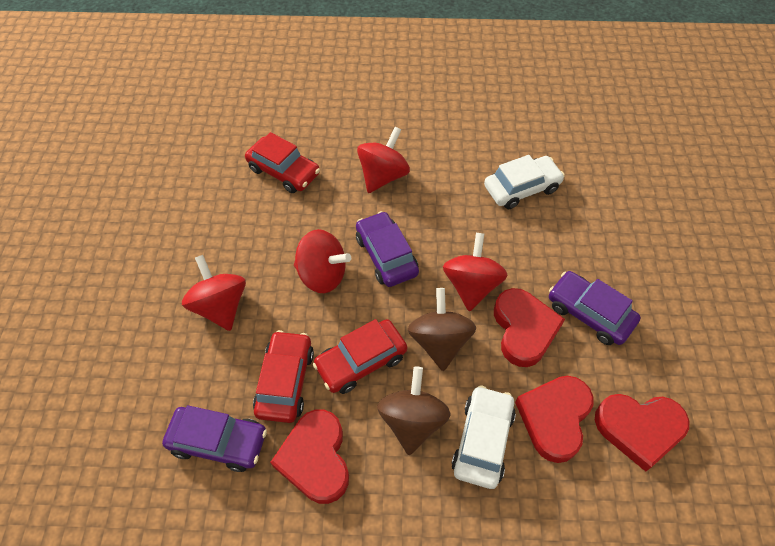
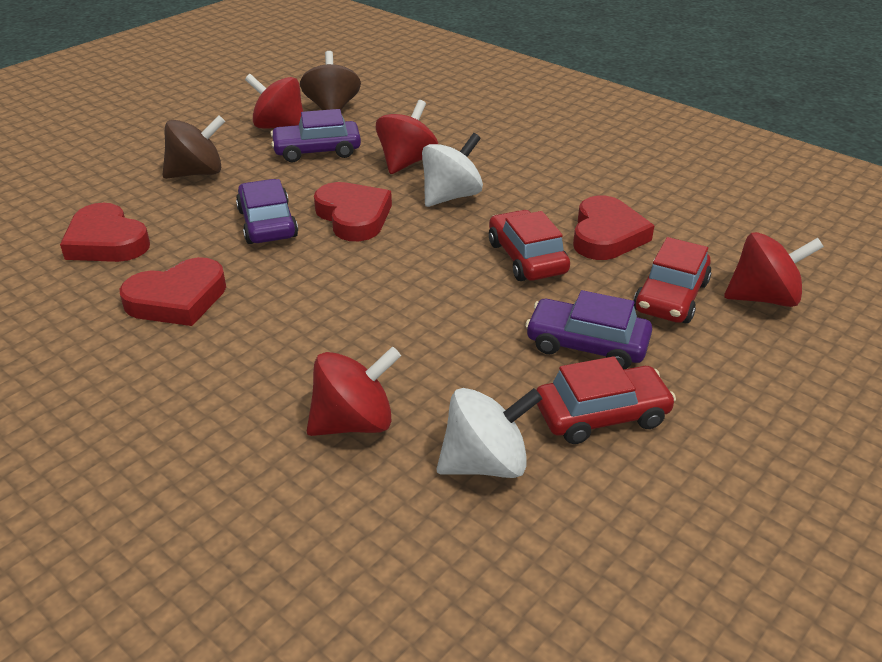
white car: 2 -> 0
white spinning top: 0 -> 2

